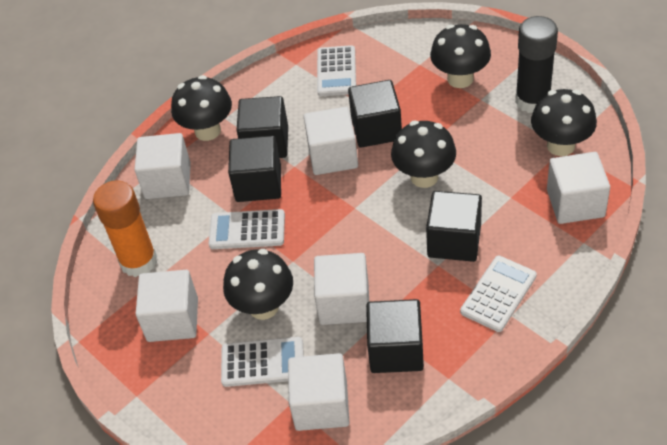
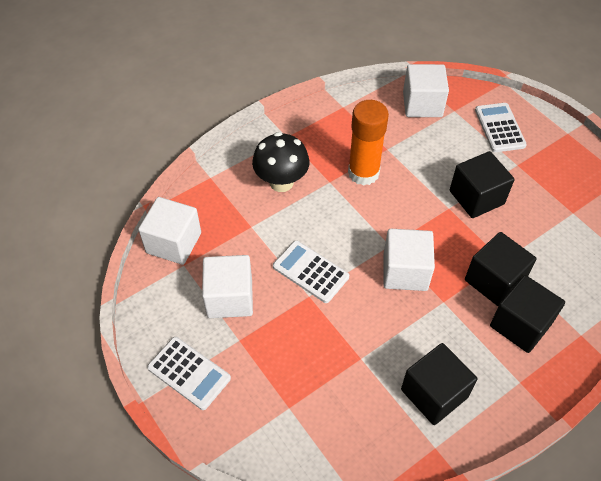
black cube: 5 -> 4
black glue stick: 1 -> 0
black mushroom: 5 -> 1
white calculator: 4 -> 3
white cube: 6 -> 4

